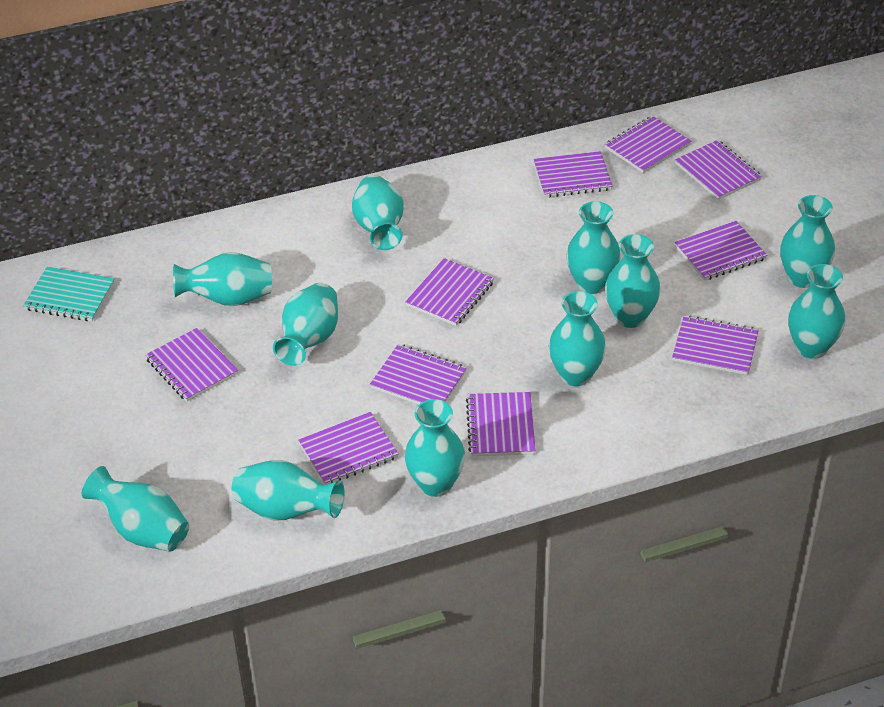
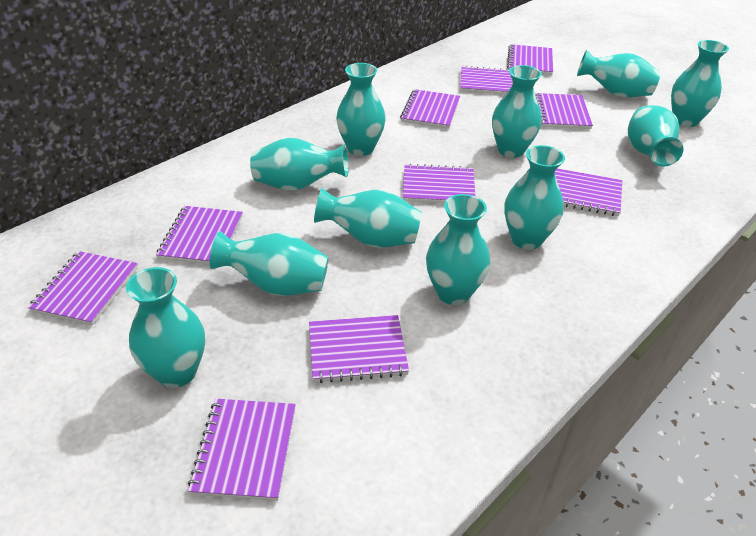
turquoise notebook: 1 -> 0

